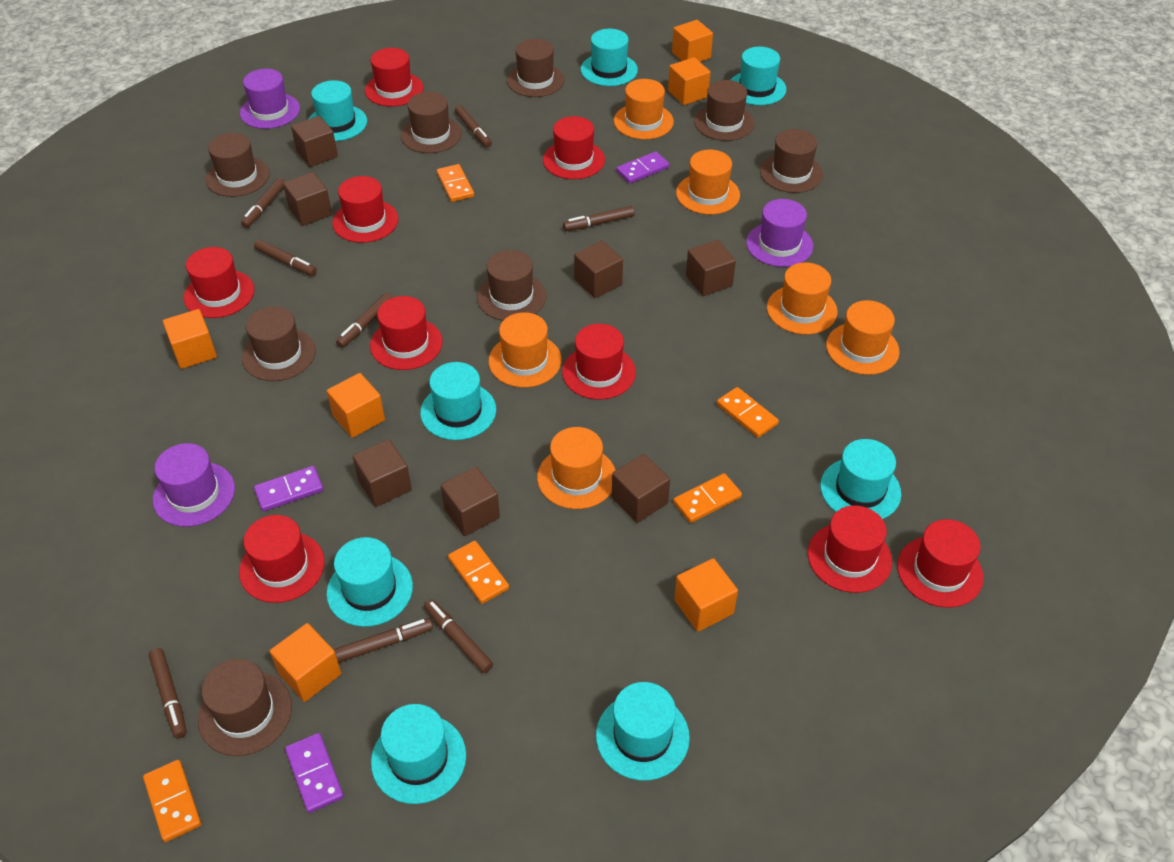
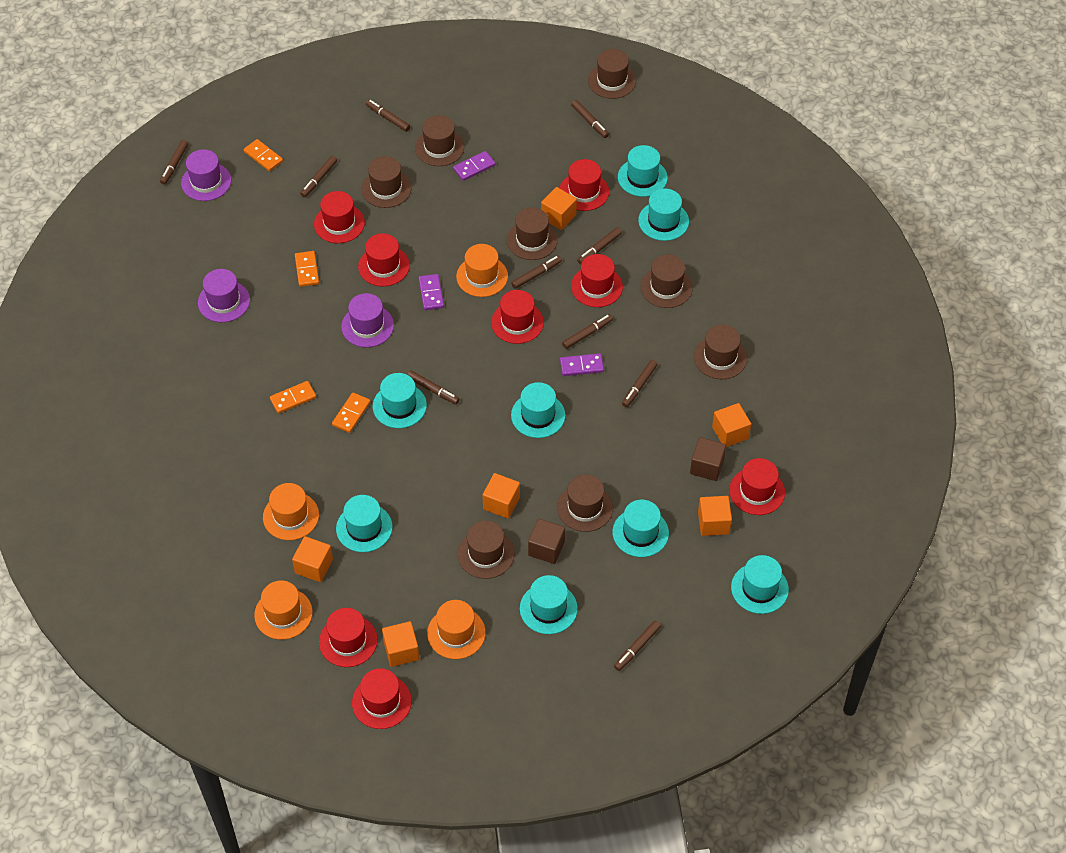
brown cube: 7 -> 2
brown marker: 8 -> 10
orange domino: 5 -> 4
orange hat: 6 -> 4
red hat: 9 -> 8

